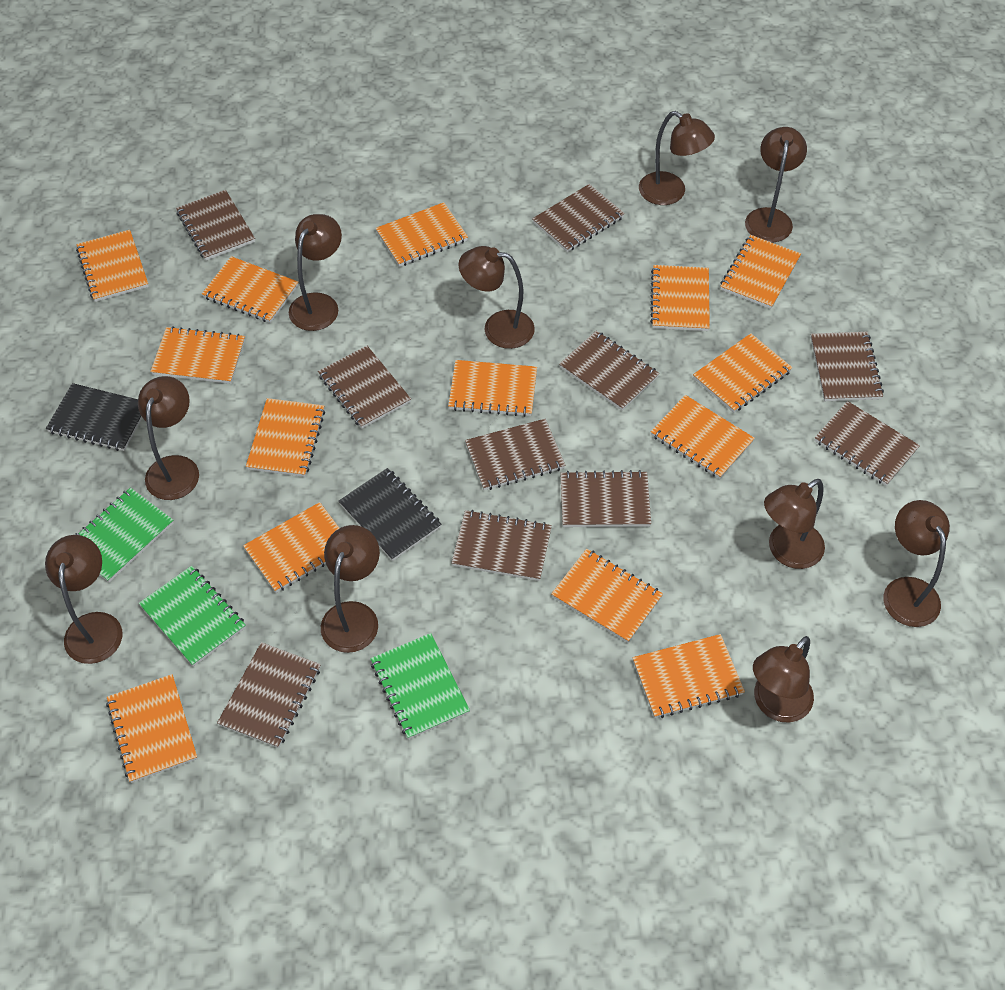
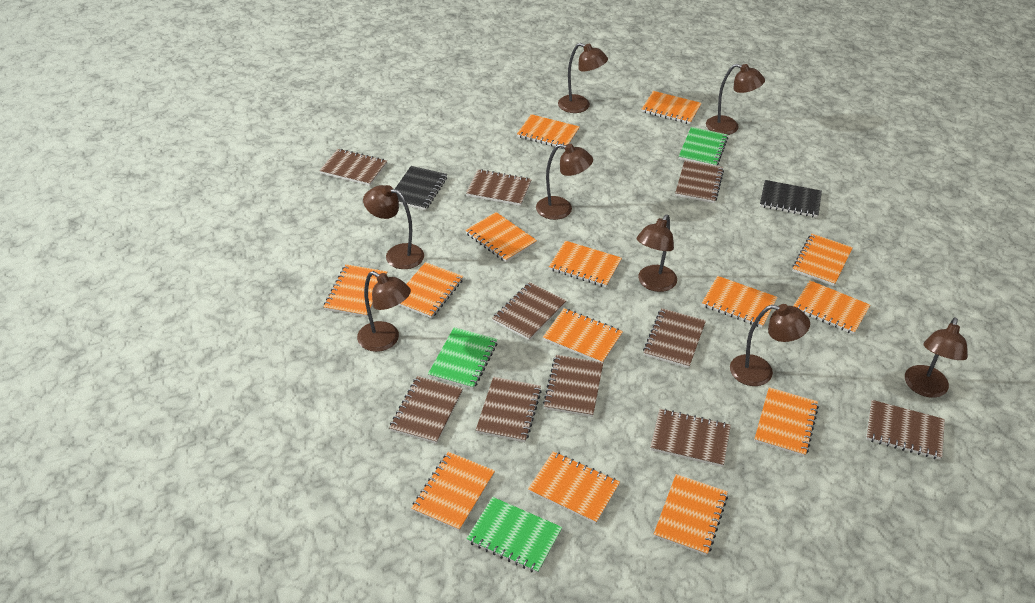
brown lamp: 10 -> 8

